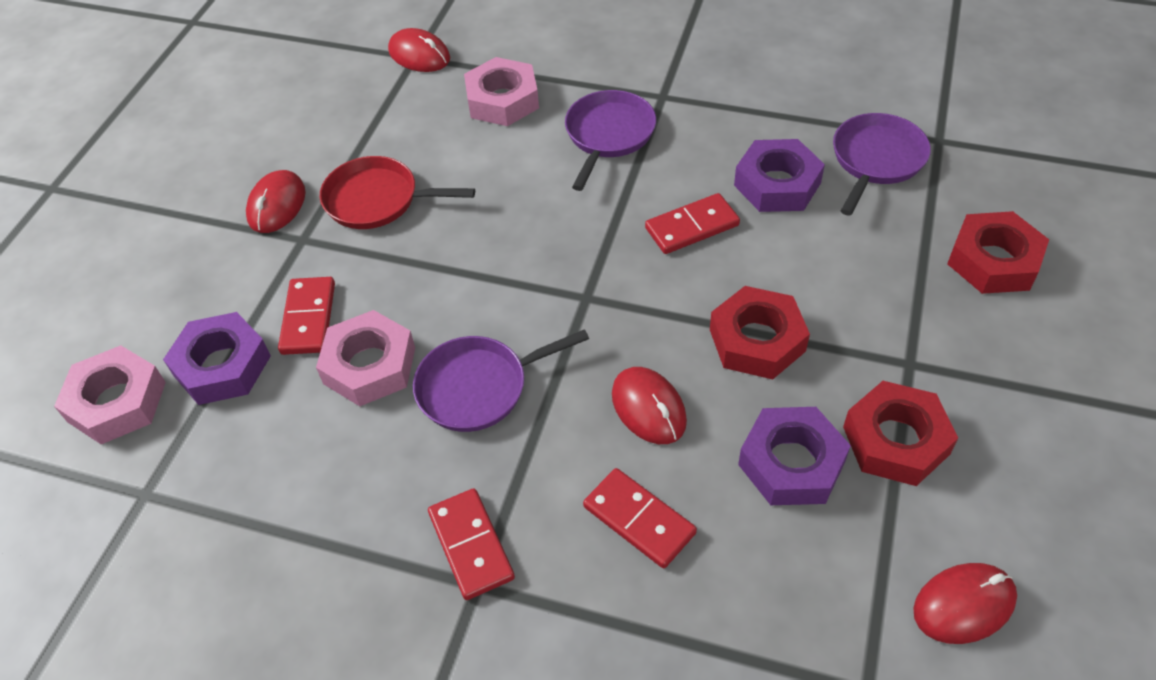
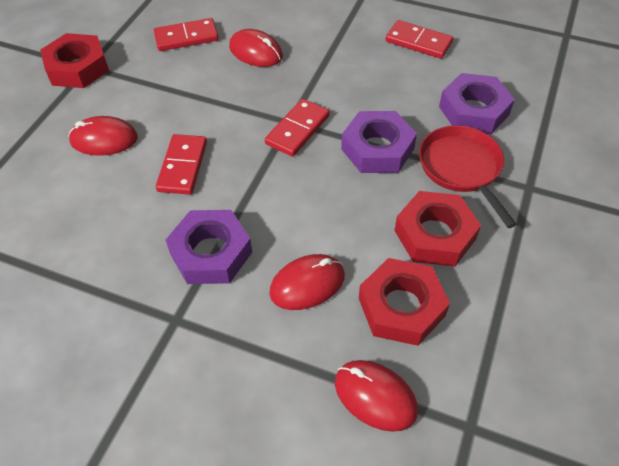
pink nut: 3 -> 0
purple pan: 3 -> 0

